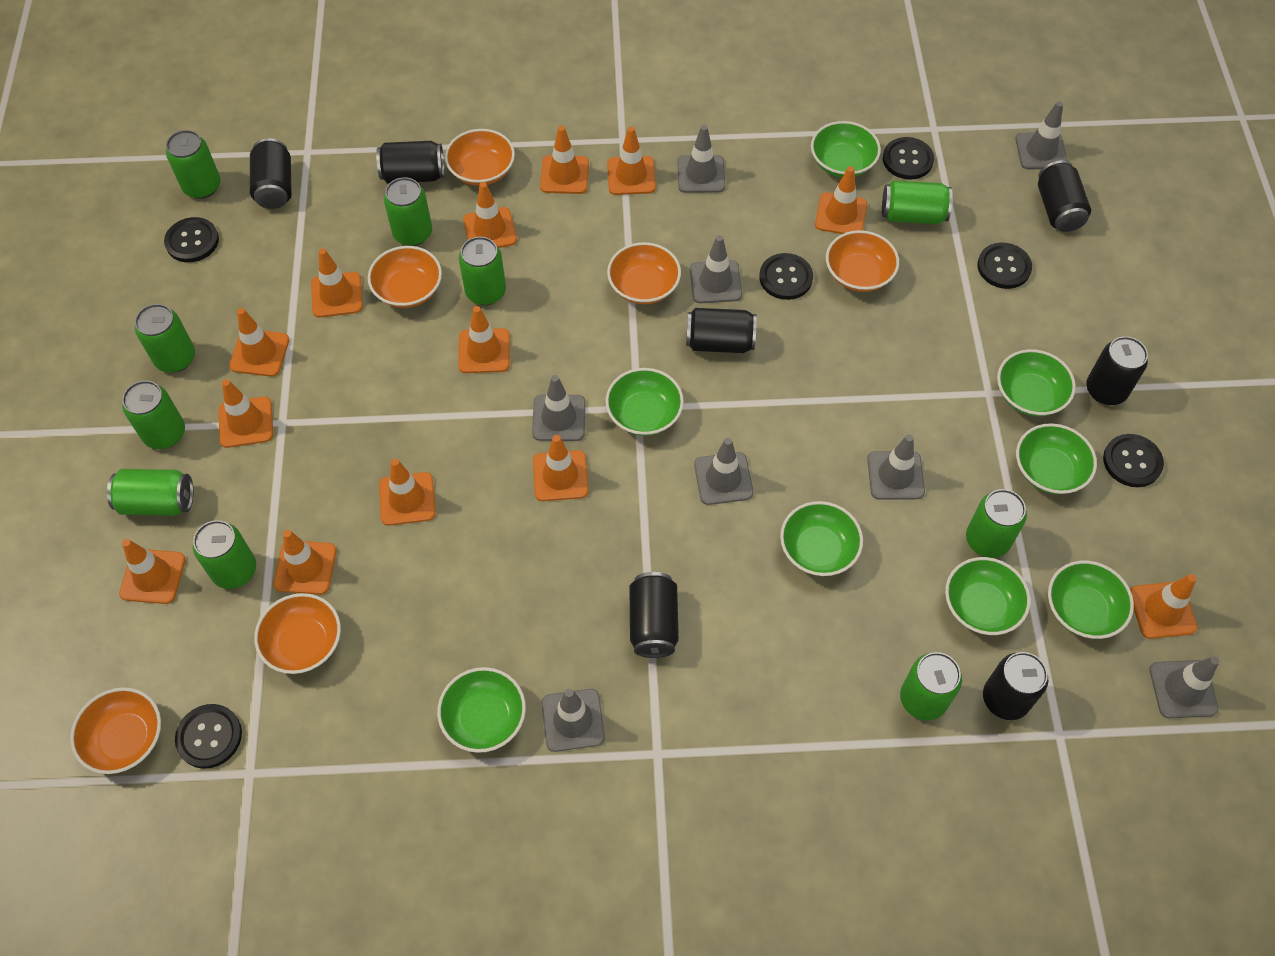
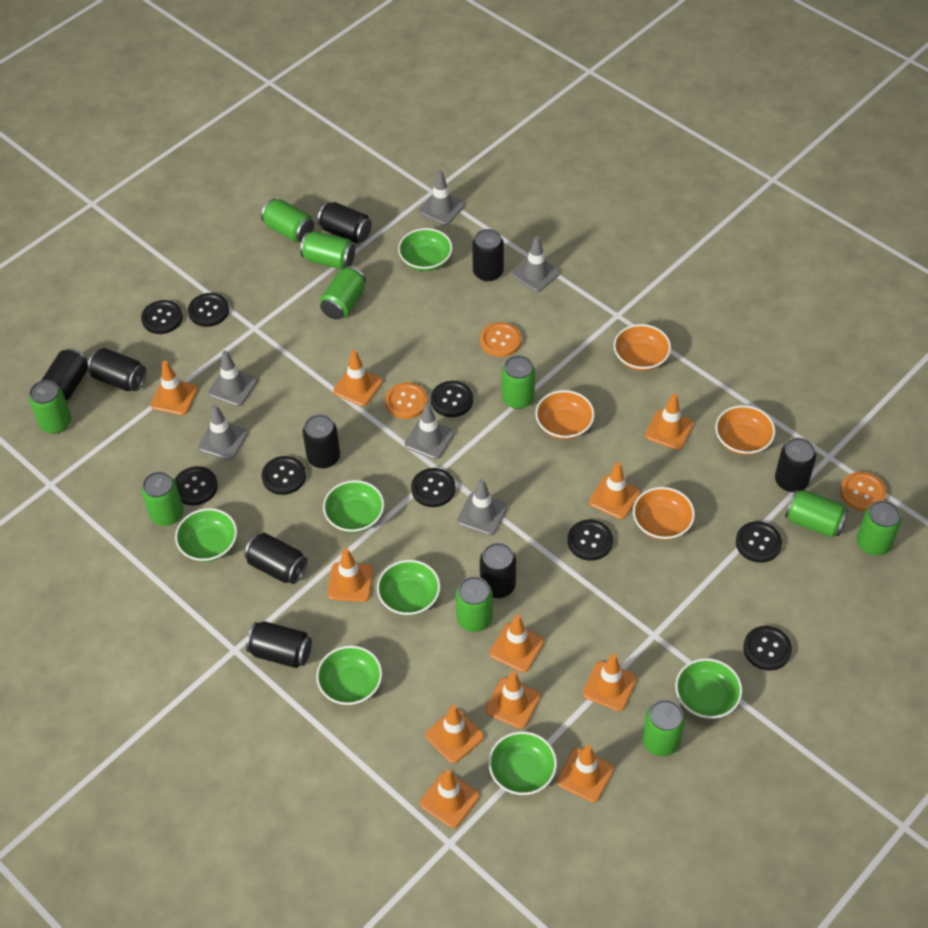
black button: 6 -> 9
black can: 7 -> 9
green bowl: 8 -> 7
grey traffic cone: 8 -> 6
orange bowl: 6 -> 4
orange button: 0 -> 3
orange traffic cone: 13 -> 11

